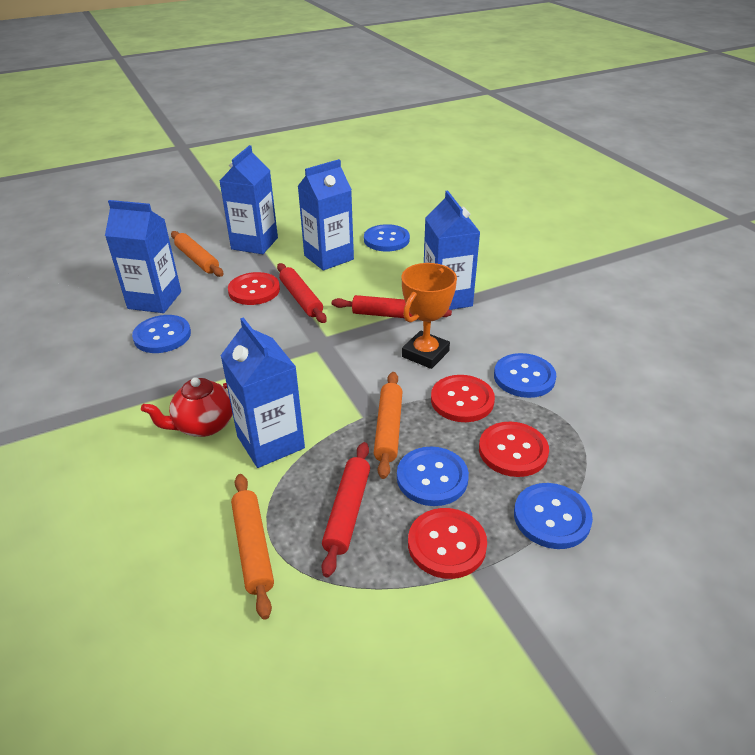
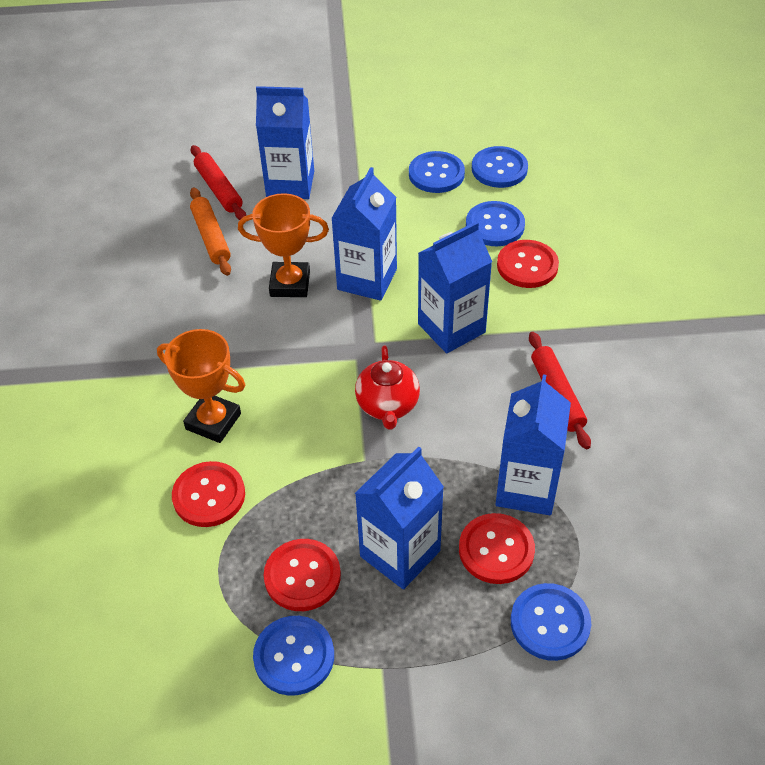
orange rolling pin: 3 -> 1
orange trophy: 1 -> 2
red rolling pin: 3 -> 2

